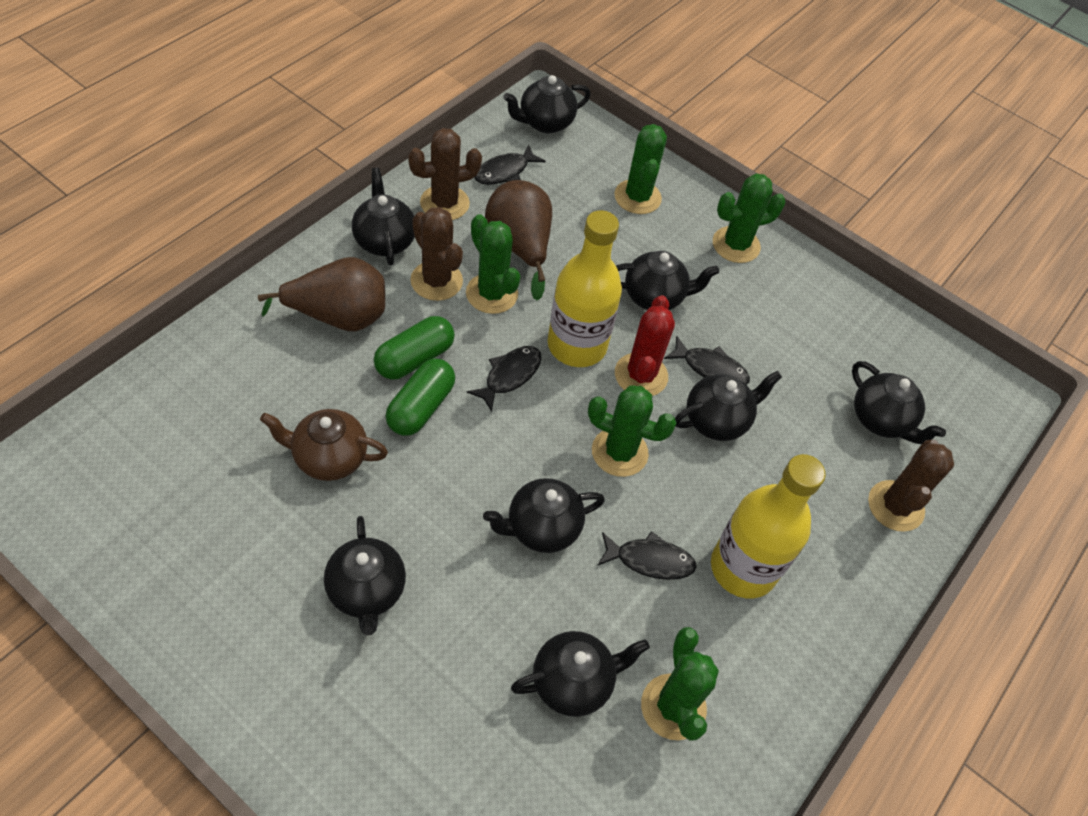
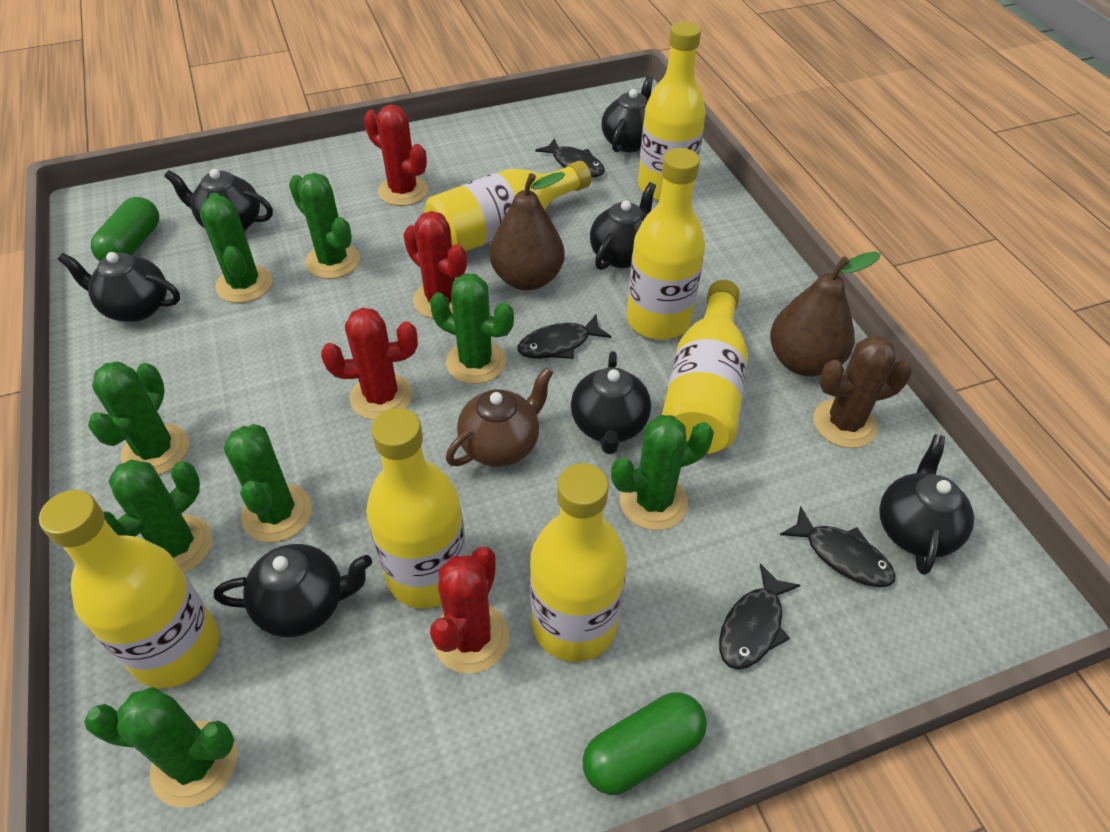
black teapot: 8 -> 7
brown cactus: 3 -> 1
green cactus: 5 -> 8
red cactus: 1 -> 4
yellow bottle: 2 -> 7

